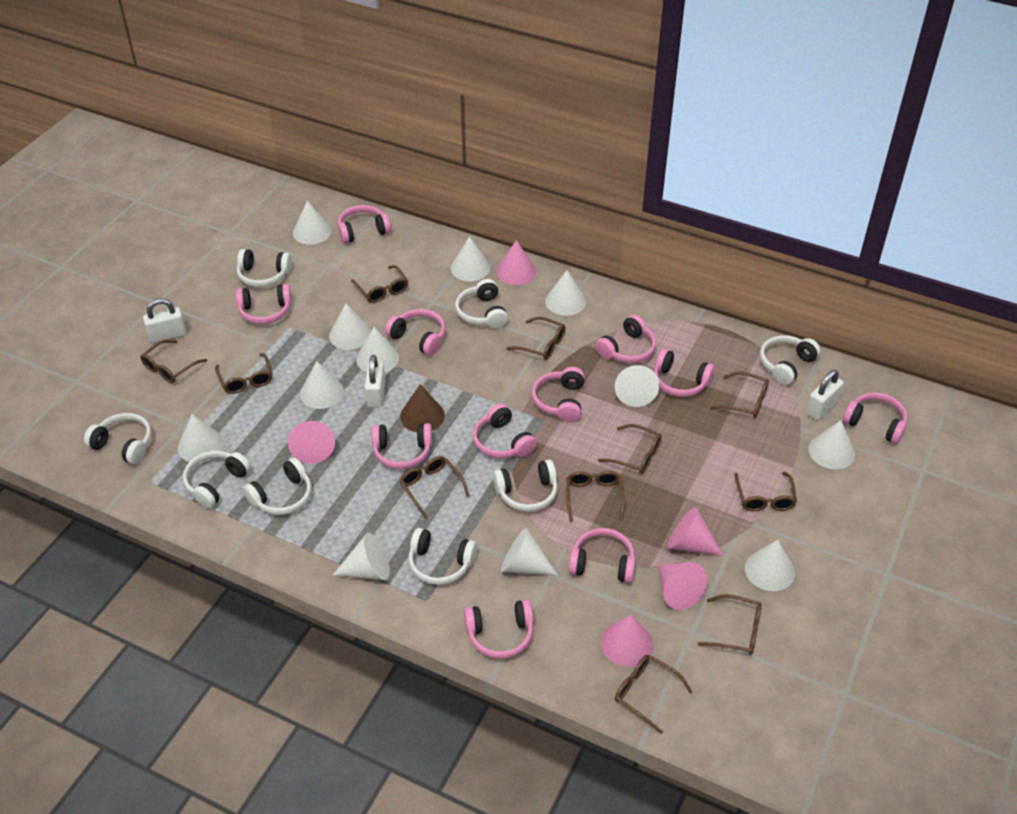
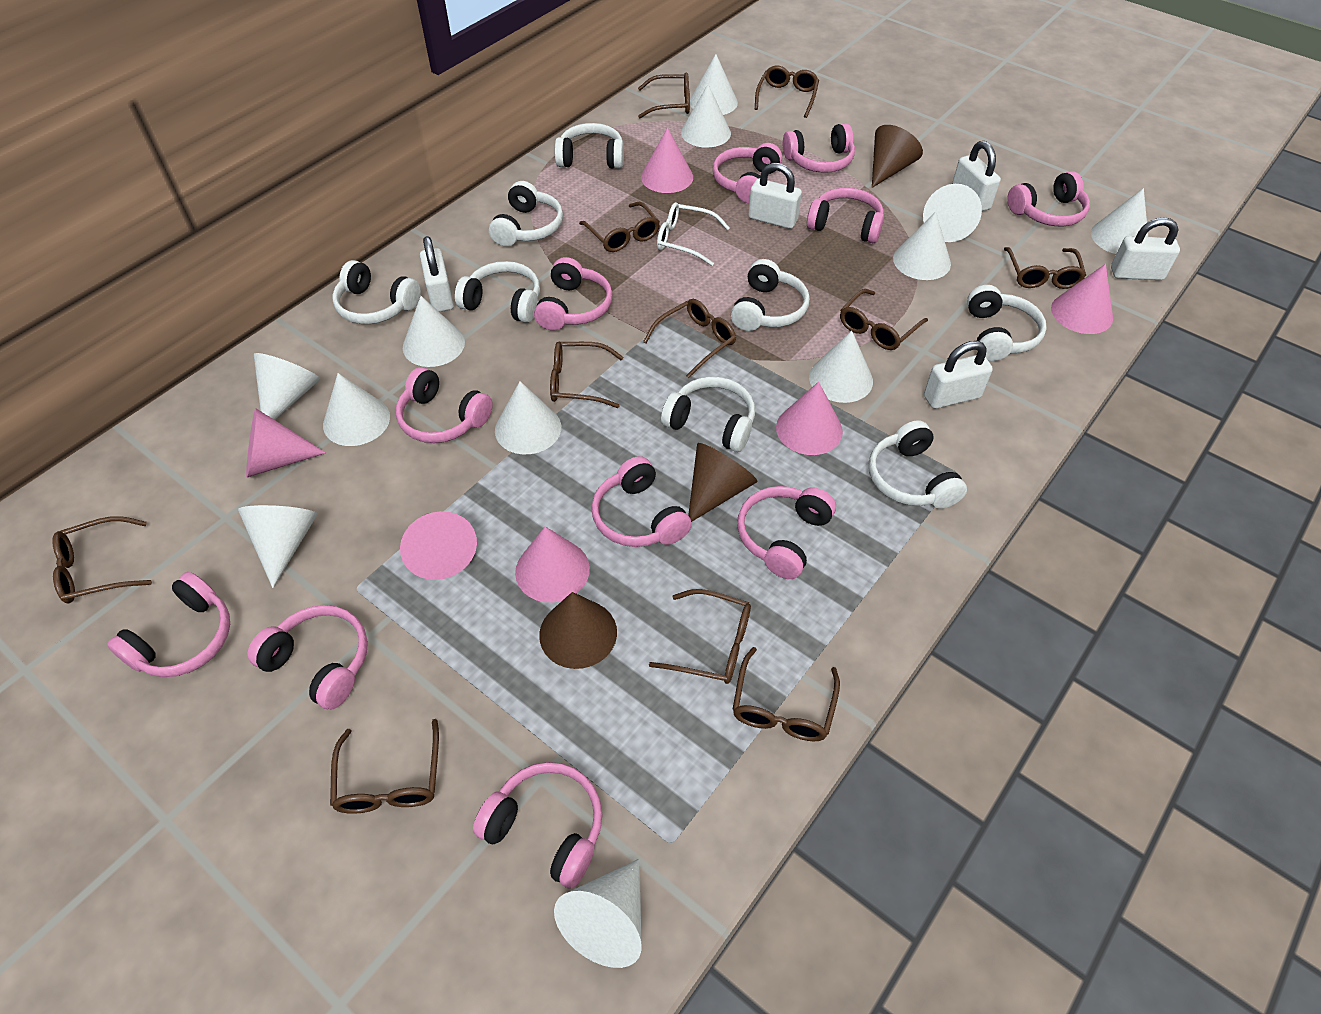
brown cone: 1 -> 3
pink cone: 5 -> 6
white glasses: 0 -> 1
white padlock: 3 -> 5

